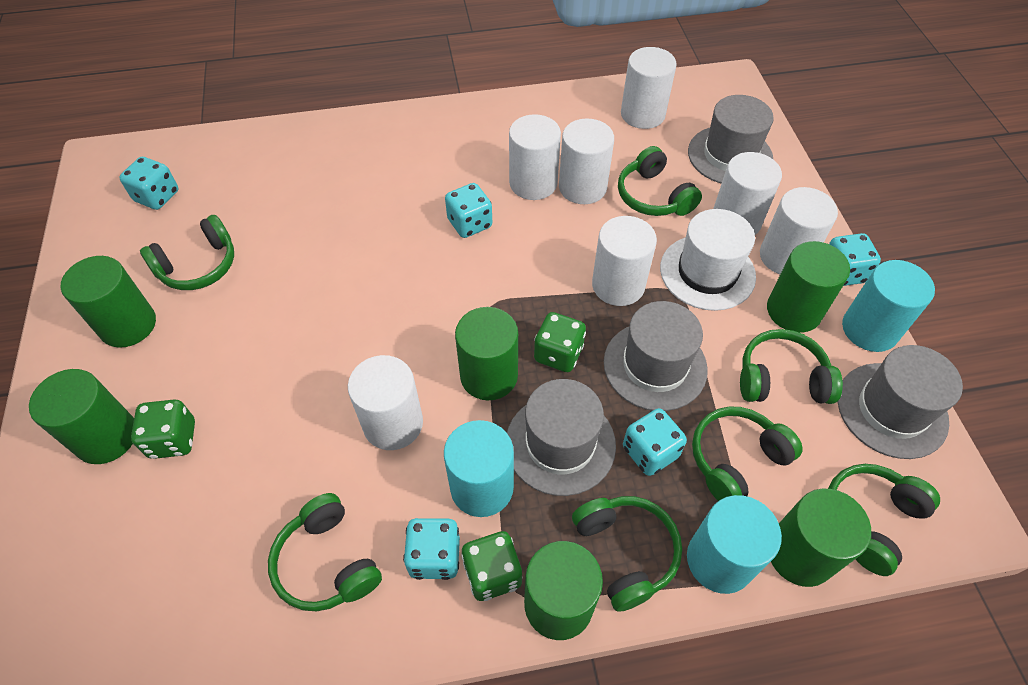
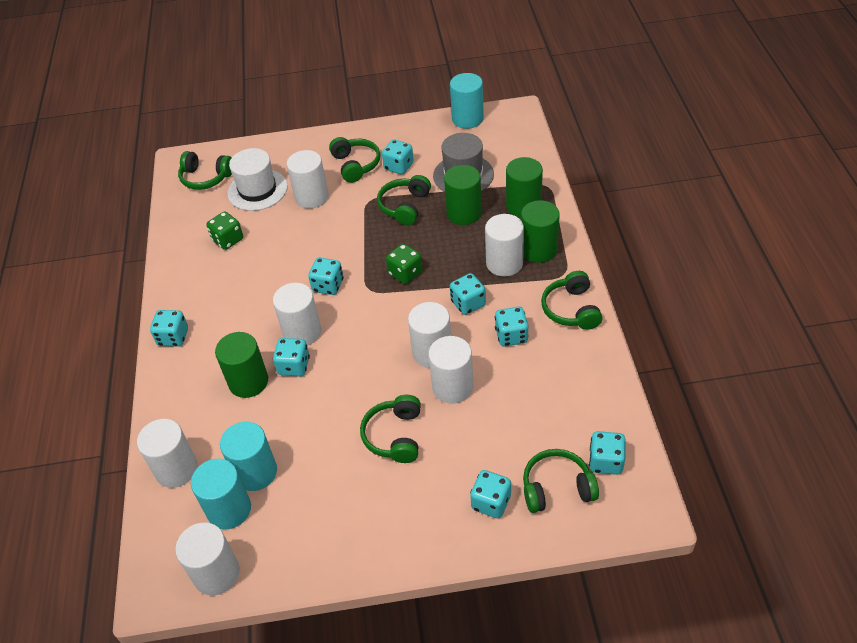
green cylinder: 6 -> 4
green dice: 3 -> 2
green headphones: 7 -> 6
grey hat: 4 -> 1
turquoise dice: 5 -> 8

